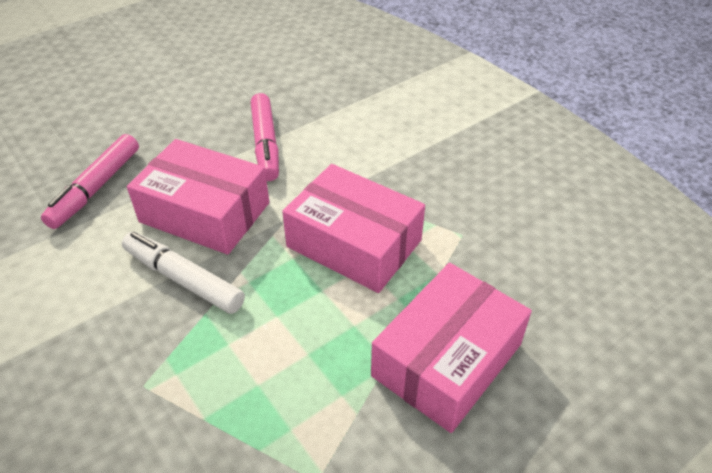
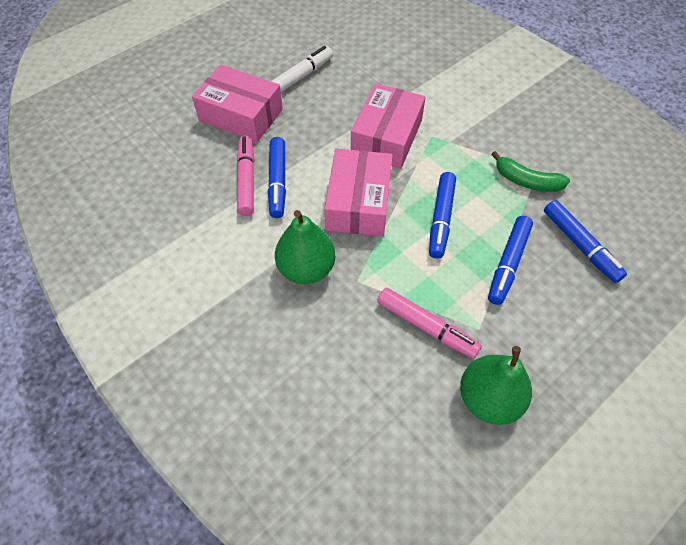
blue marker: 0 -> 4
green banana: 0 -> 1
green pear: 0 -> 2

